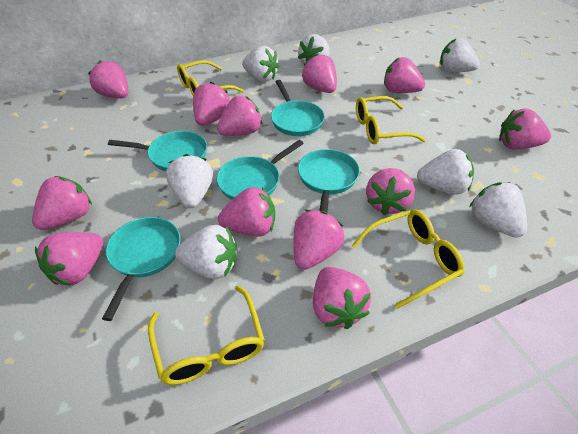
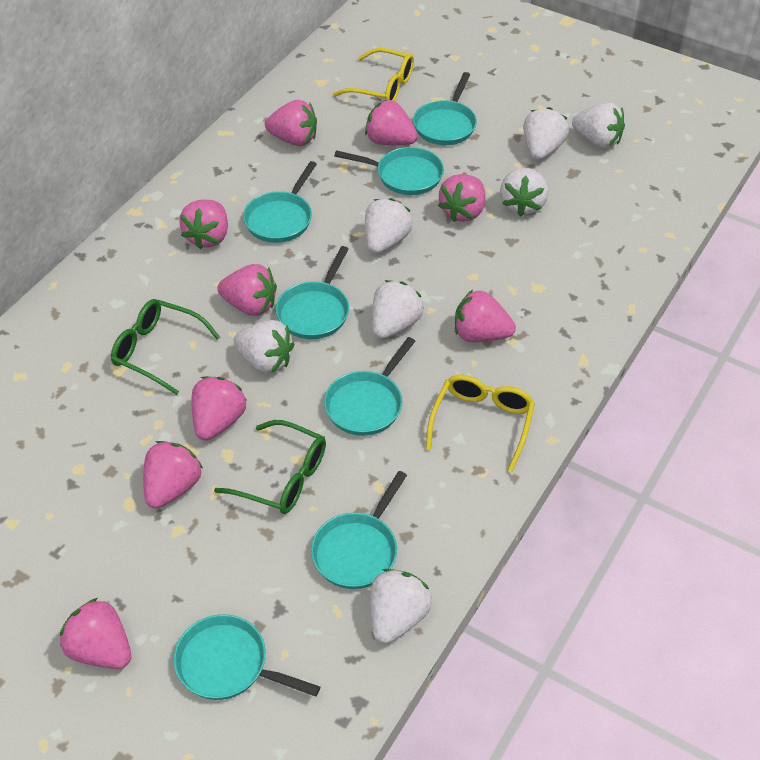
green glasses: 0 -> 2
pink strawberry: 12 -> 9
turquoise pan: 5 -> 7
yellow glasses: 4 -> 2

